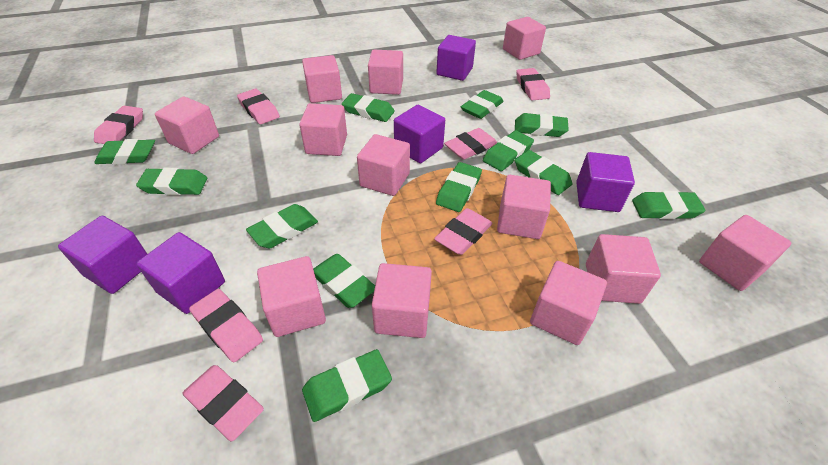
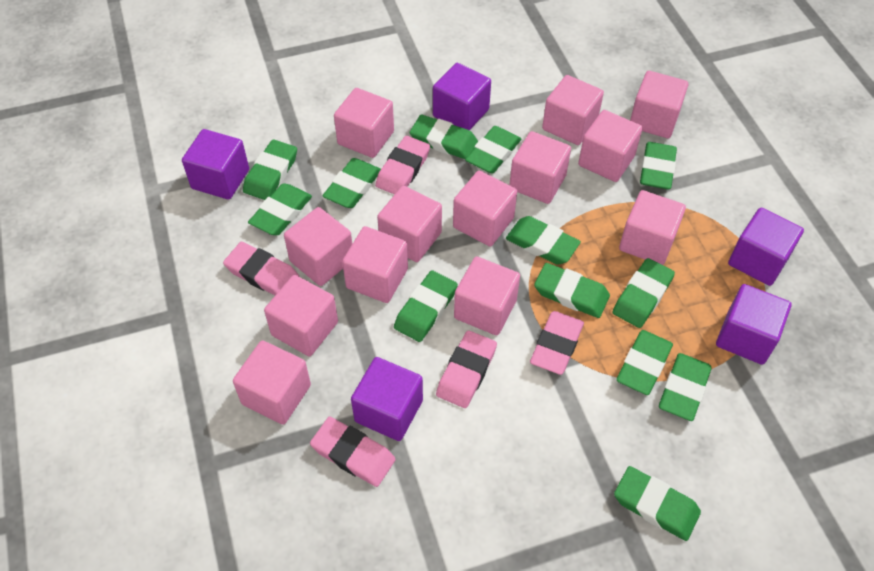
green eraser: 12 -> 13
pink cube: 12 -> 13
pink eraser: 7 -> 5

